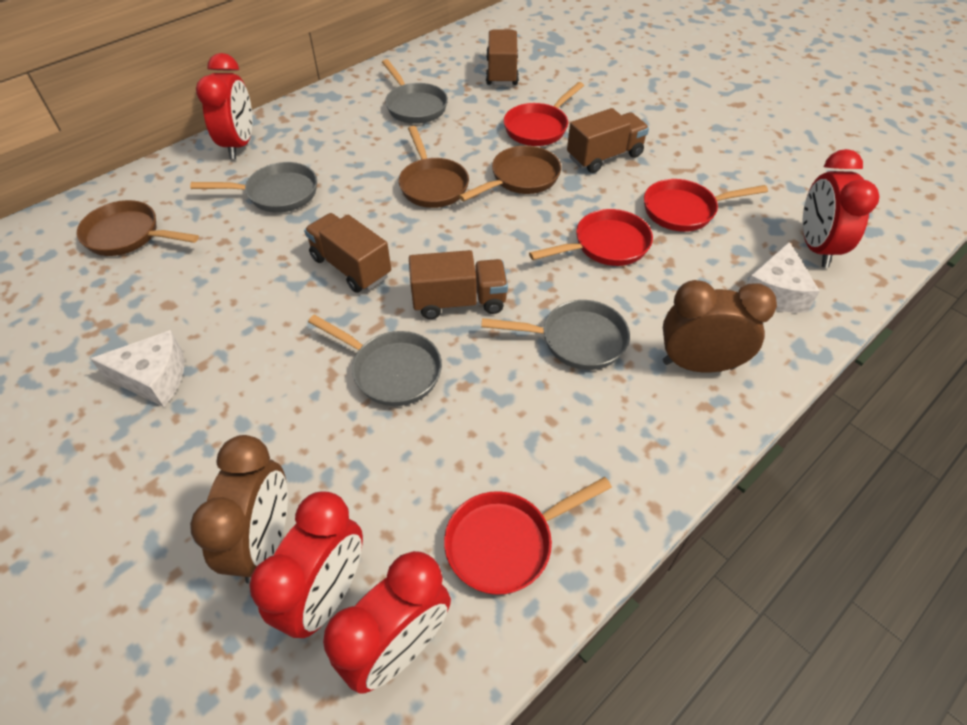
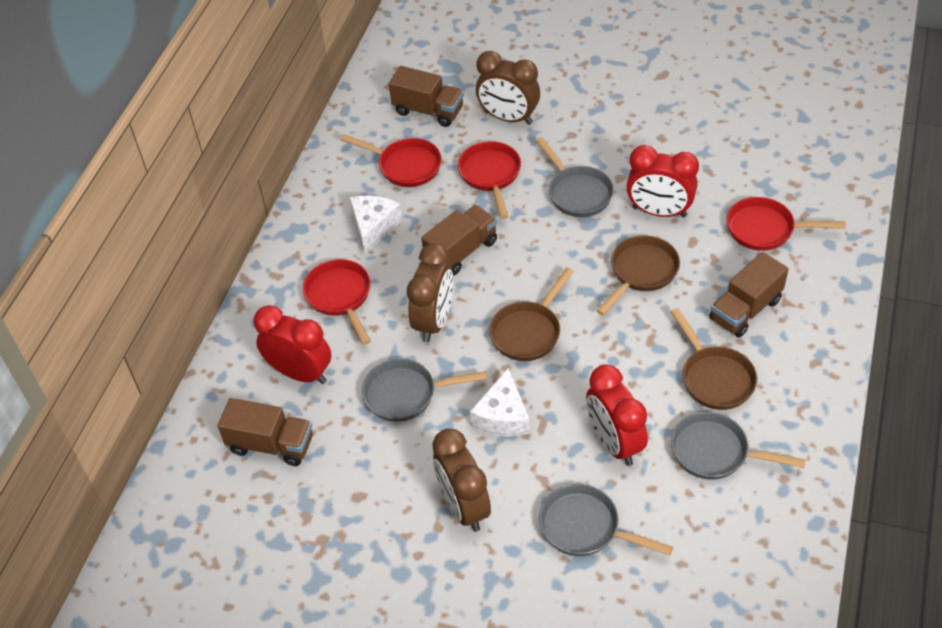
brown clock: 2 -> 3
red clock: 4 -> 3

